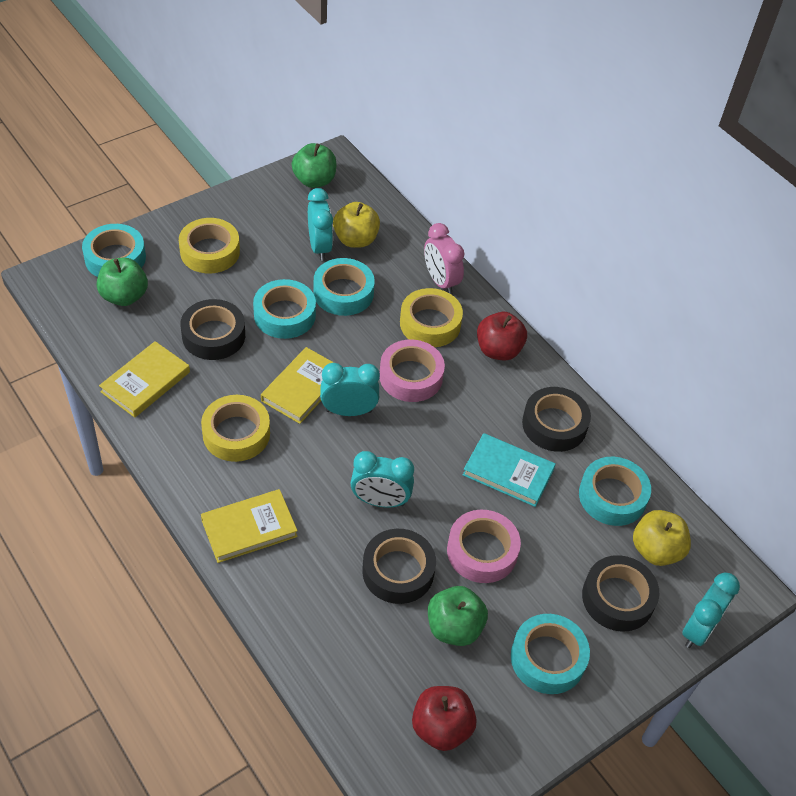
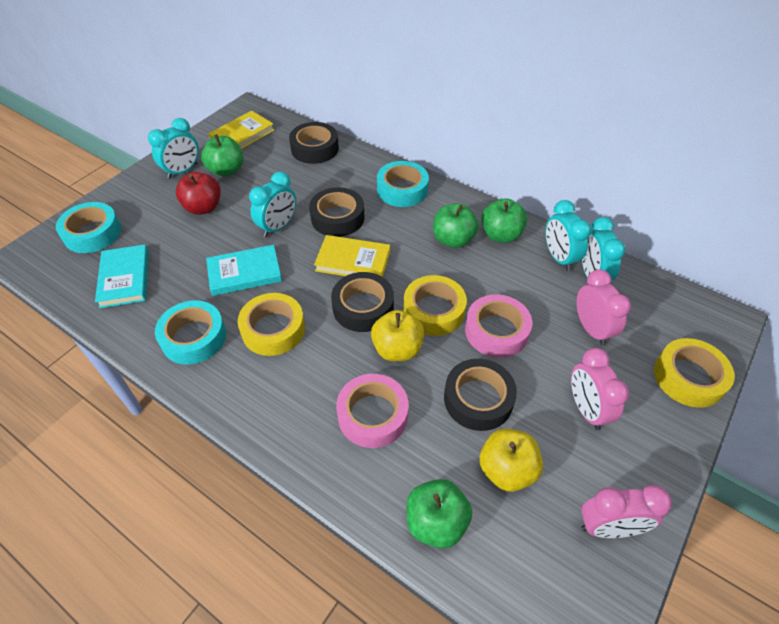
green apple: 3 -> 4
pink clock: 1 -> 3
red apple: 2 -> 1
turquoise book: 1 -> 2
turquoise tape: 5 -> 3
yellow book: 3 -> 2

